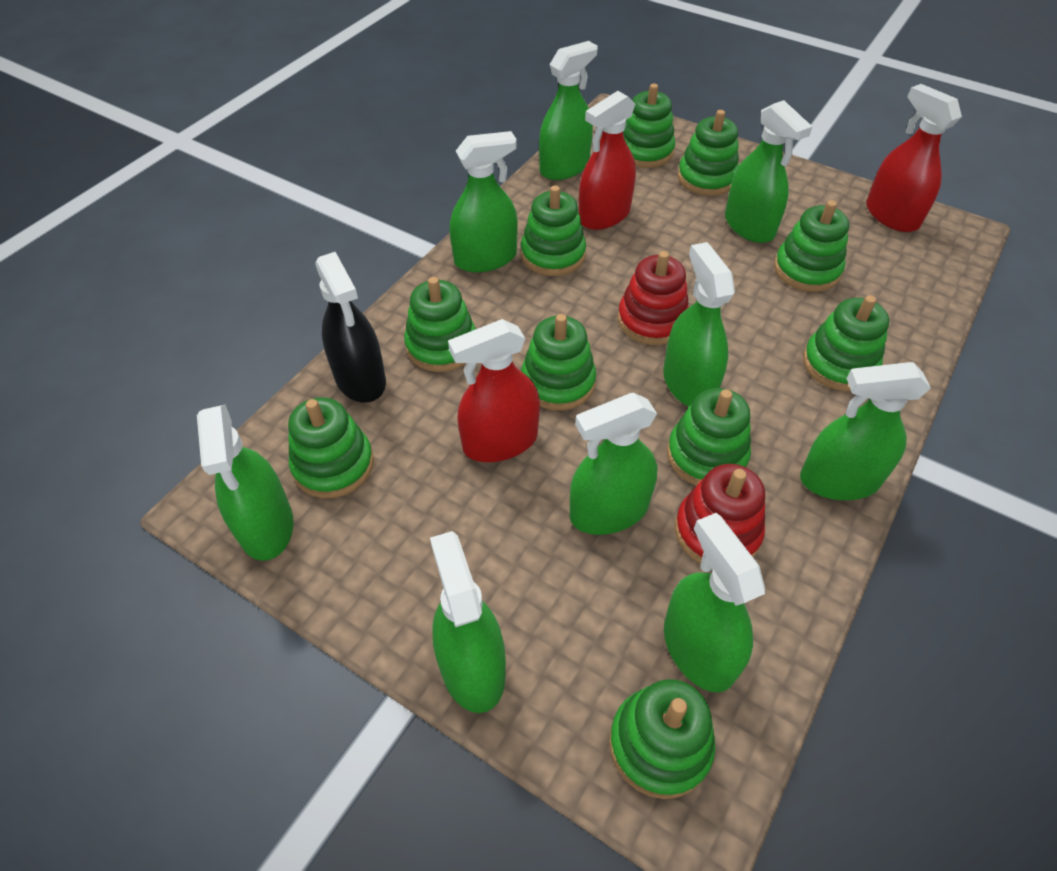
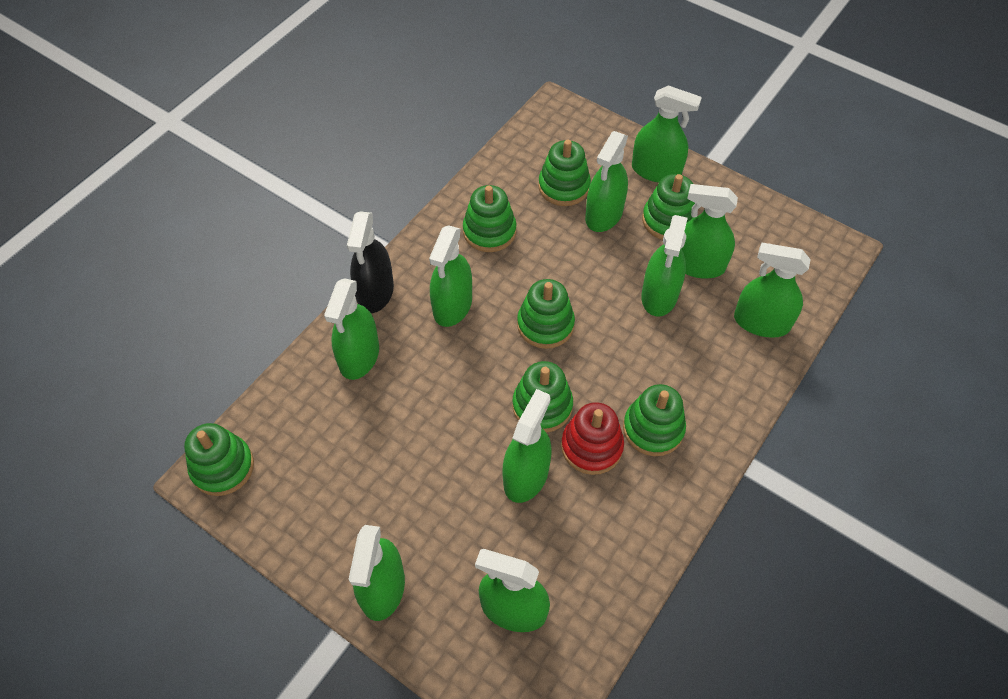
green spray bottle: 9 -> 10
green stacking toy: 10 -> 7
red spray bottle: 3 -> 0
red stacking toy: 2 -> 1

